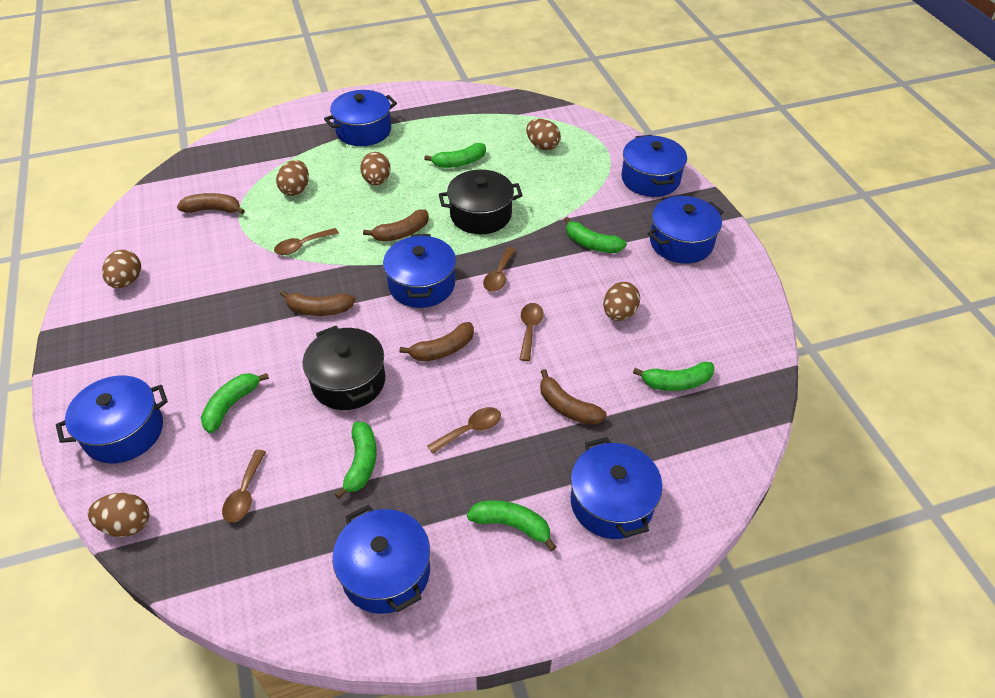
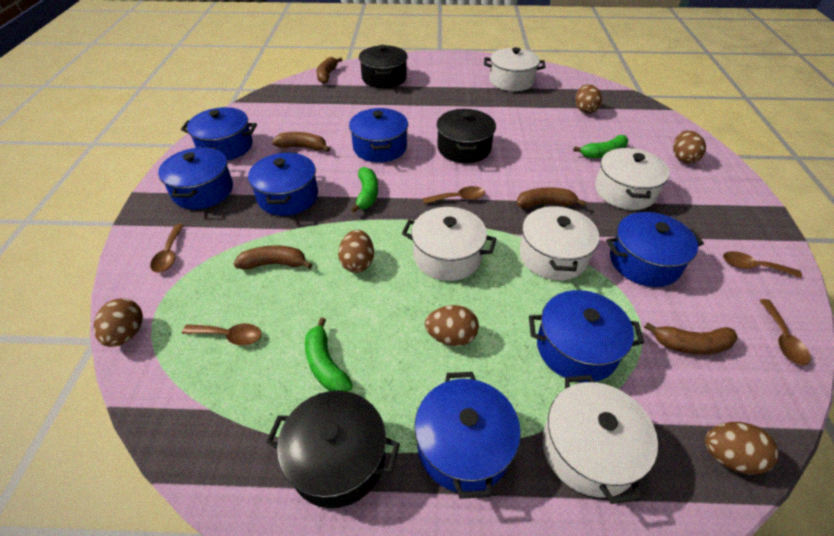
black pot: 2 -> 3
green banana: 6 -> 3
white pot: 0 -> 5

